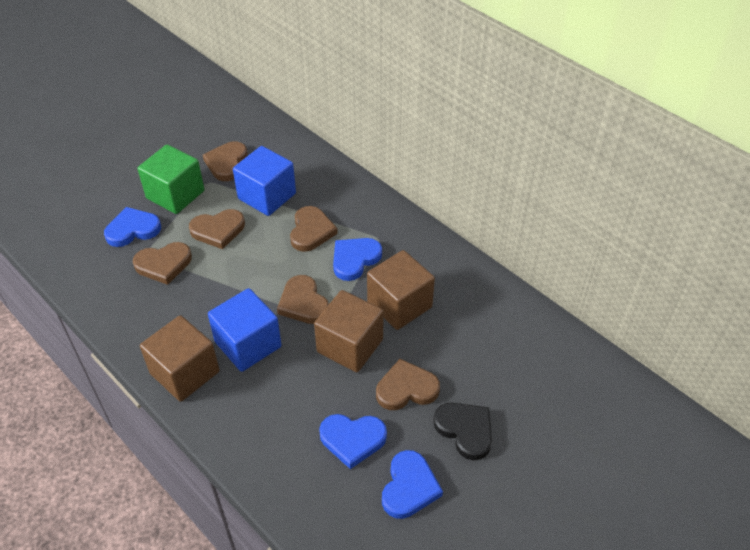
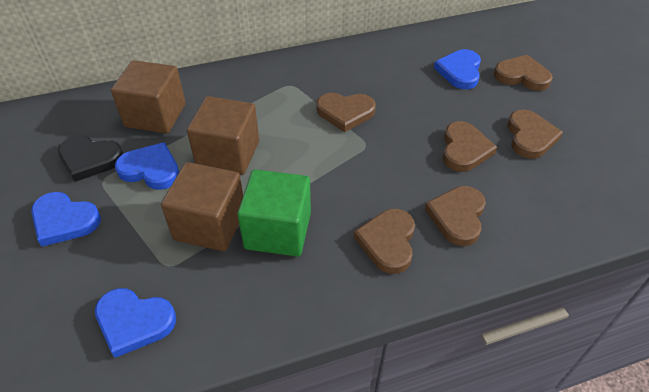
blue cube: 2 -> 0

